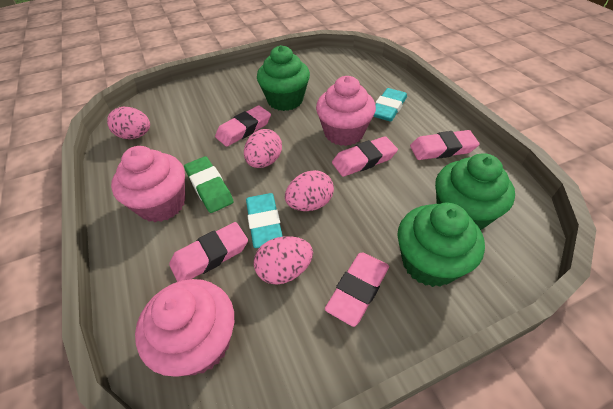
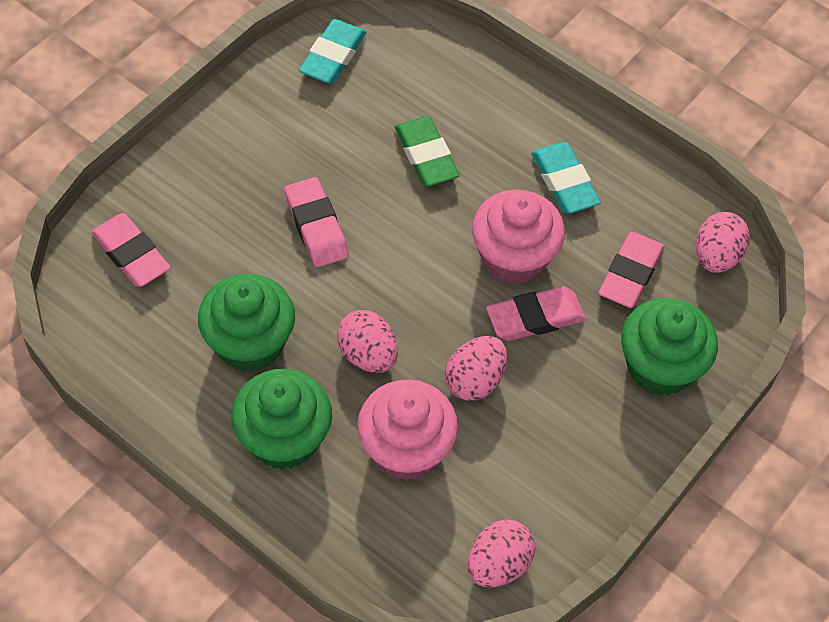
pink cupcake: 3 -> 2
pink eraser: 5 -> 4

